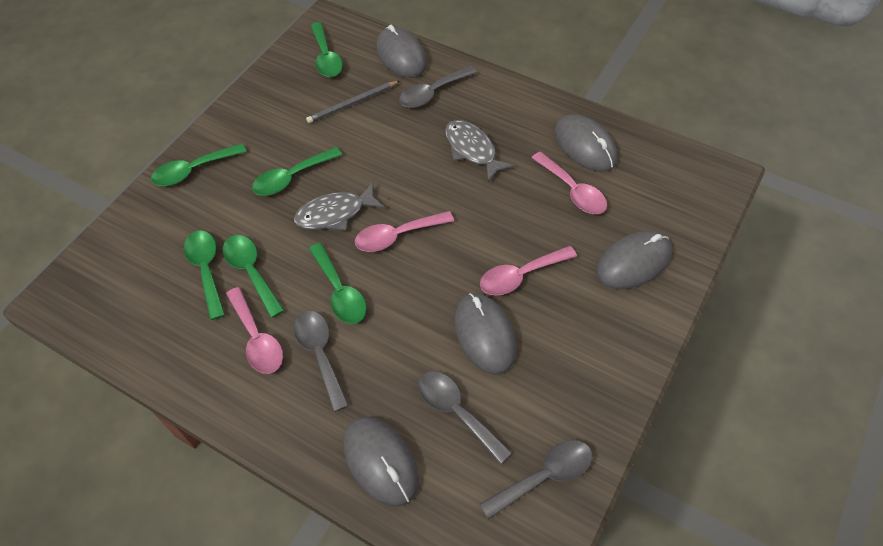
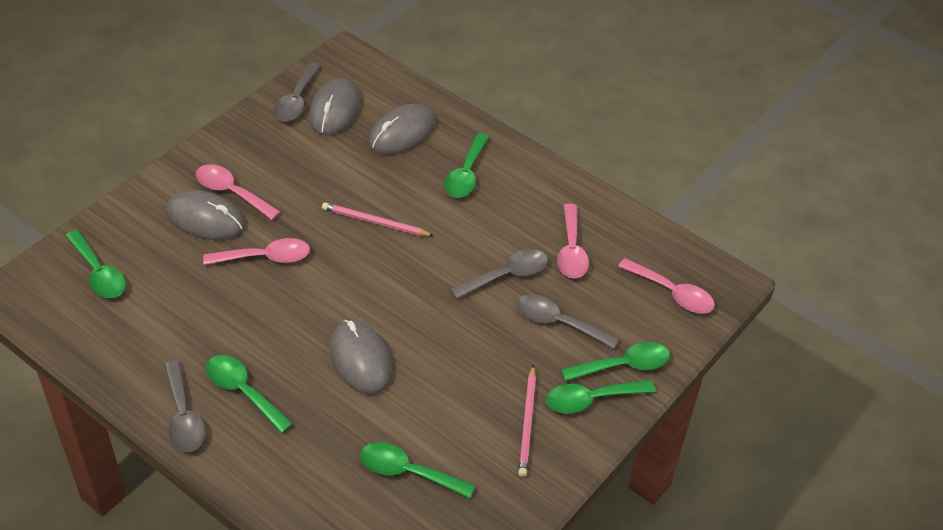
grey fish: 2 -> 0
grey mouse: 5 -> 4
grey pencil: 1 -> 0
pink pencil: 0 -> 2

